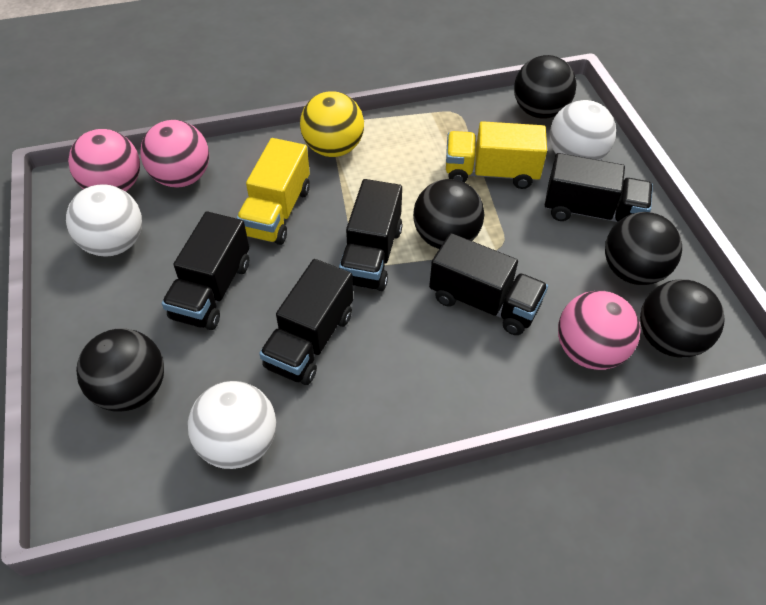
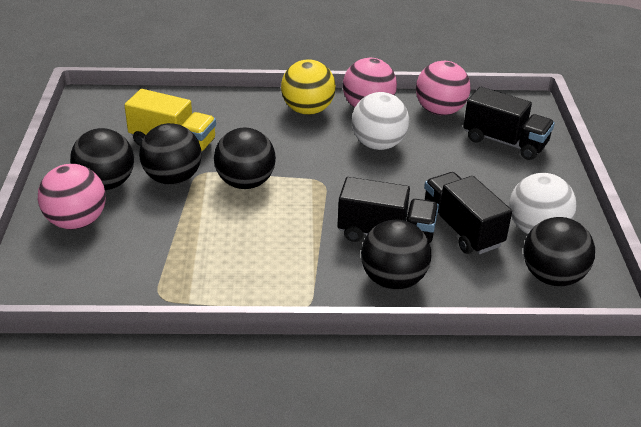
black truck: 5 -> 3
white ball: 3 -> 2
yellow truck: 2 -> 1

